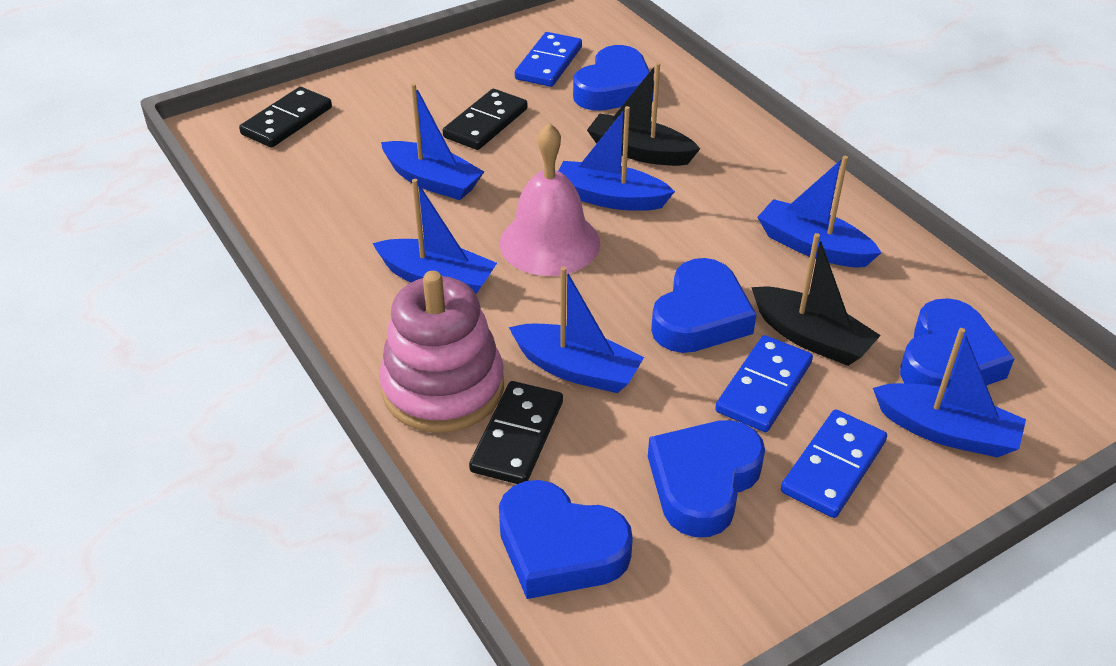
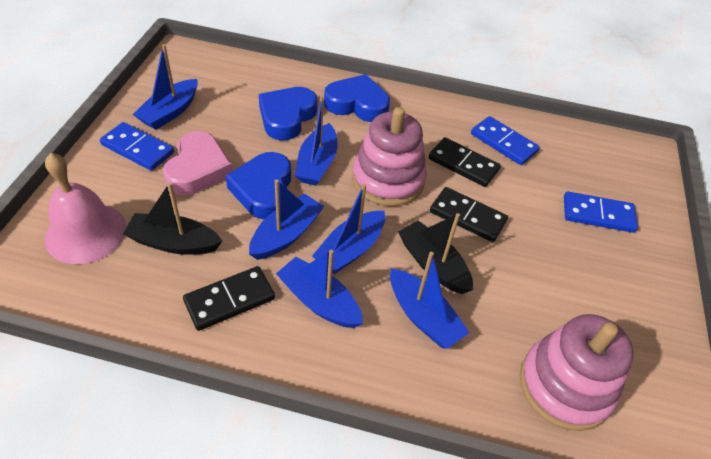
blue heart: 5 -> 3
pink heart: 0 -> 1
pink stacking toy: 1 -> 2

